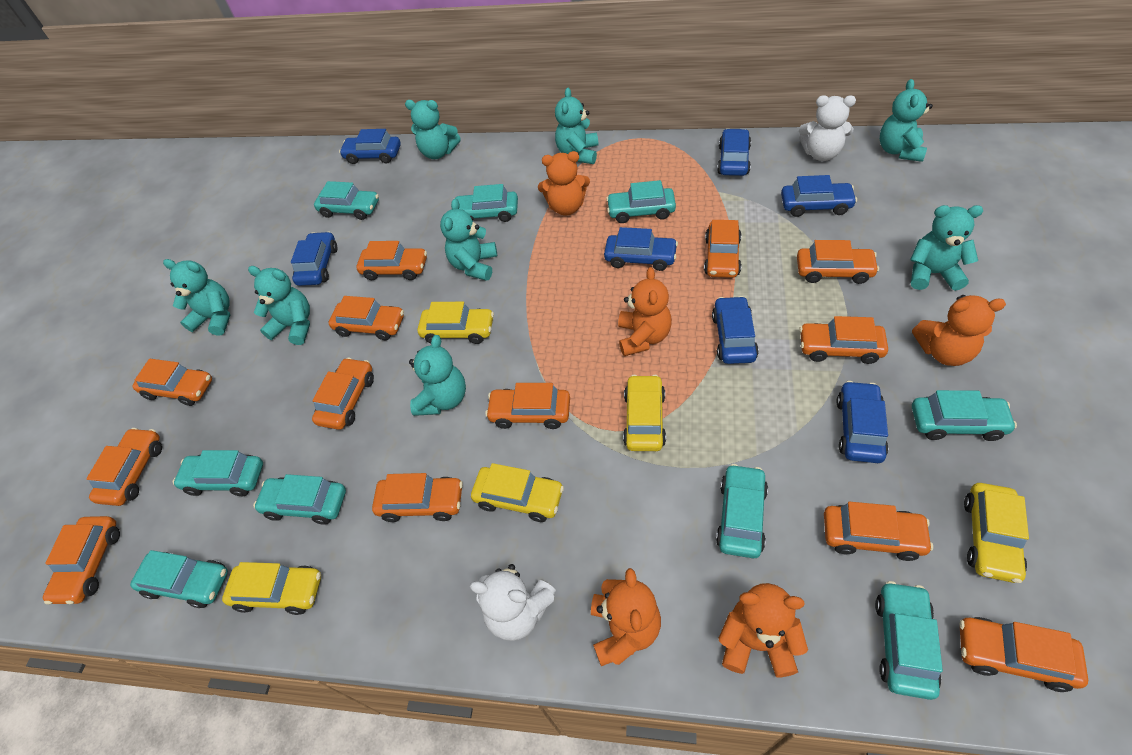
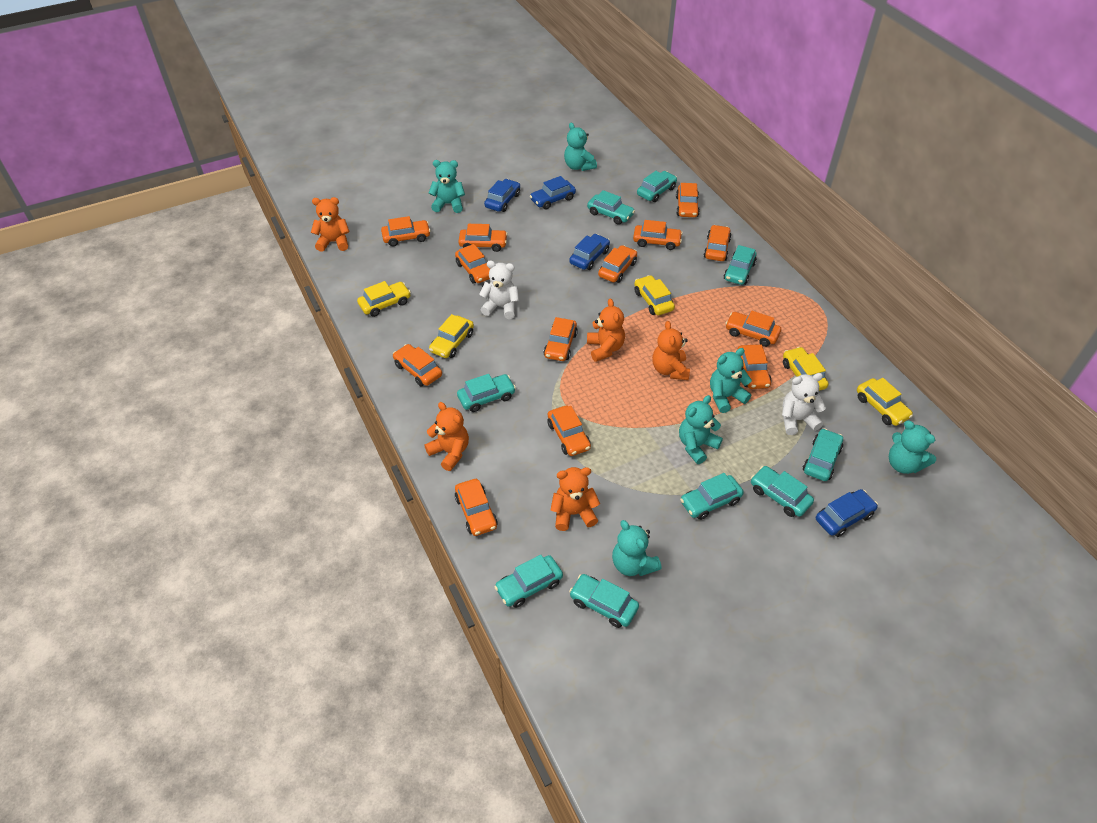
blue car: 7 -> 4
turquoise teddy bear: 8 -> 6

